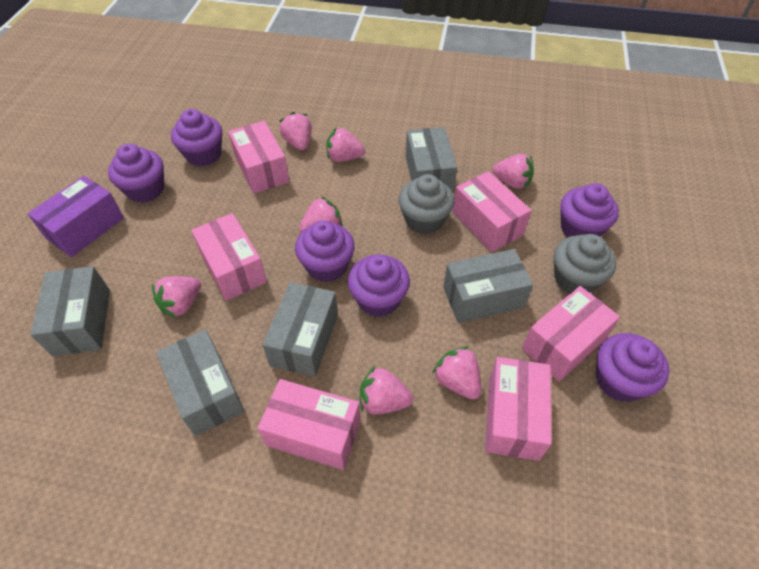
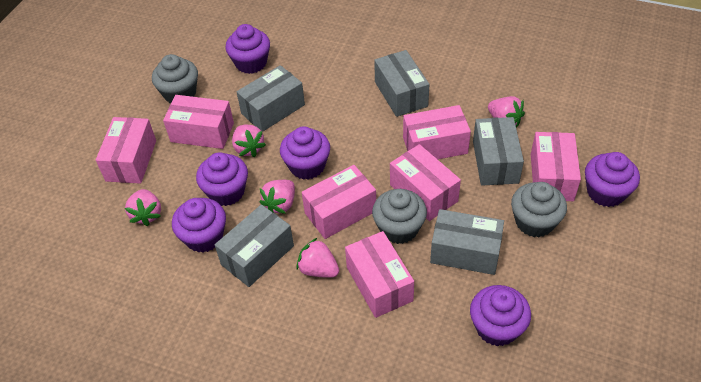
grey cupcake: 2 -> 3
pink box: 6 -> 7
pink strawberry: 7 -> 5
purple box: 1 -> 0

